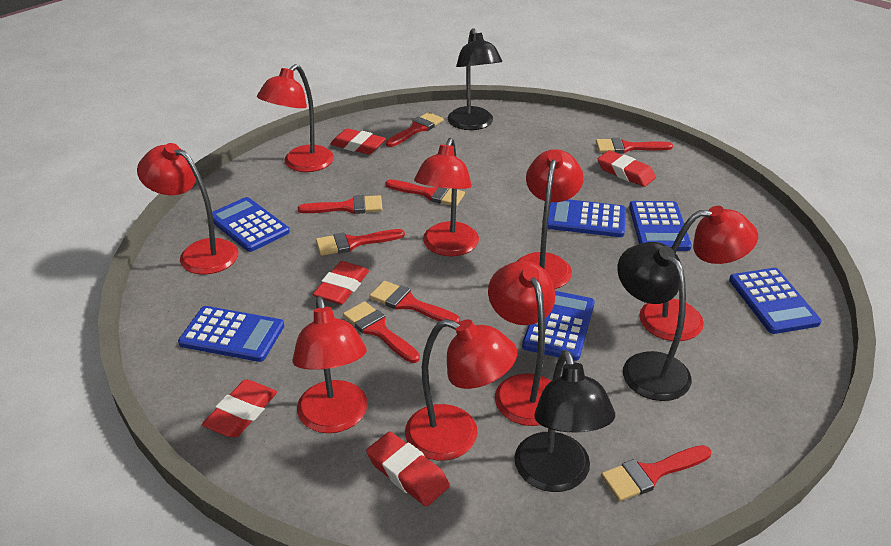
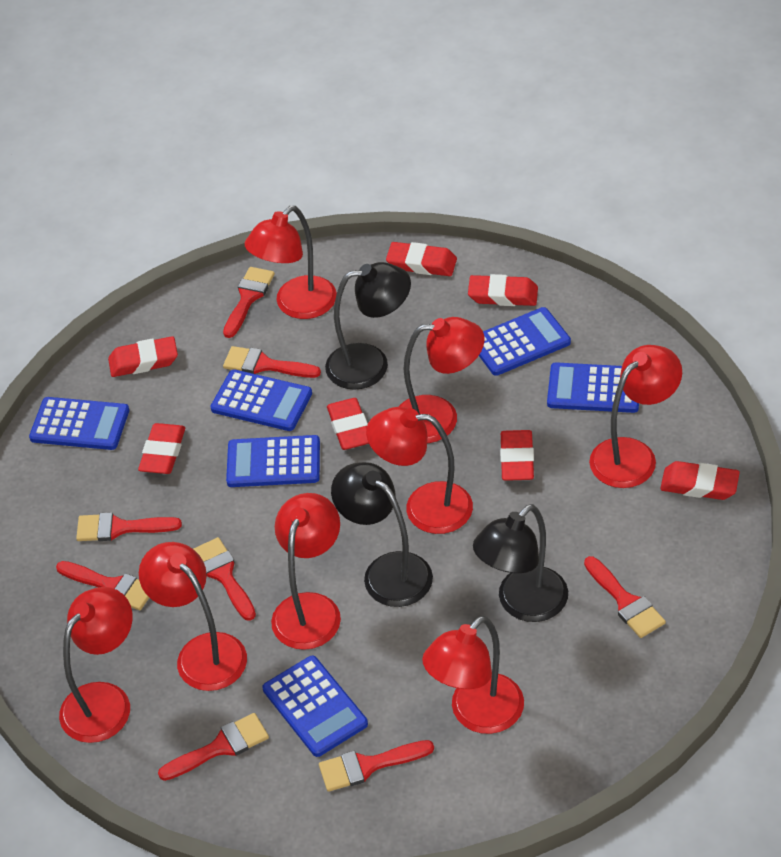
red eraser: 5 -> 7

